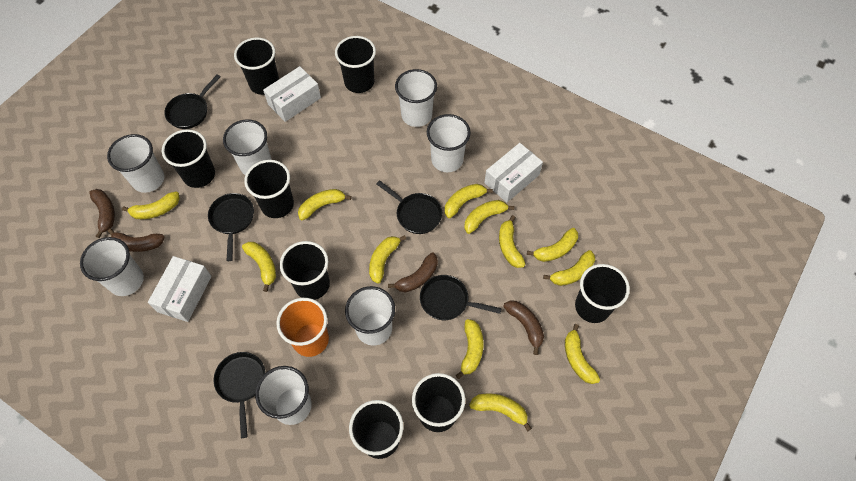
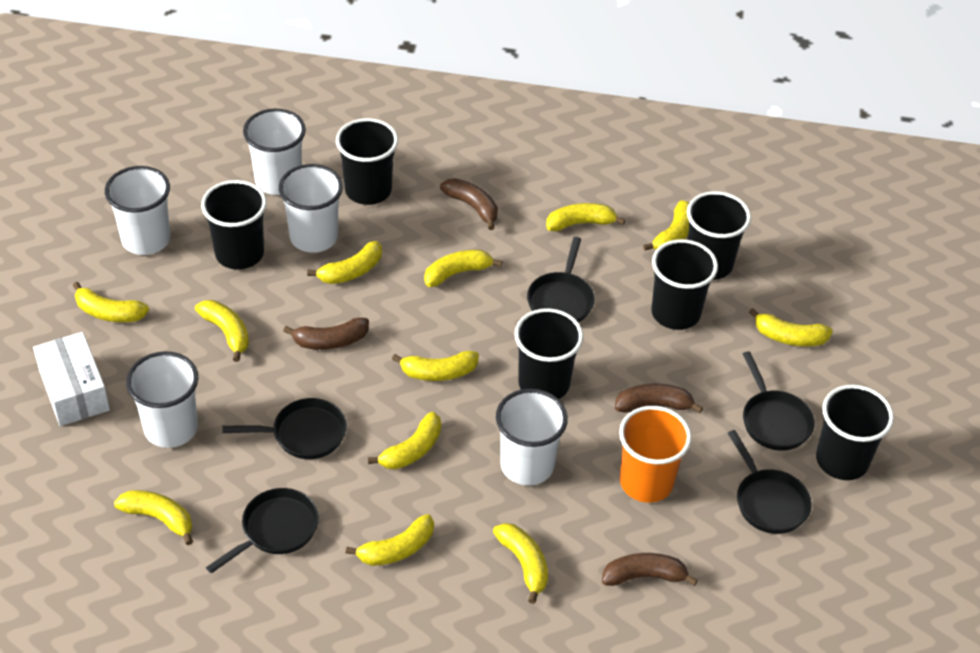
black cup: 8 -> 6
white box: 3 -> 1
white cup: 7 -> 5

